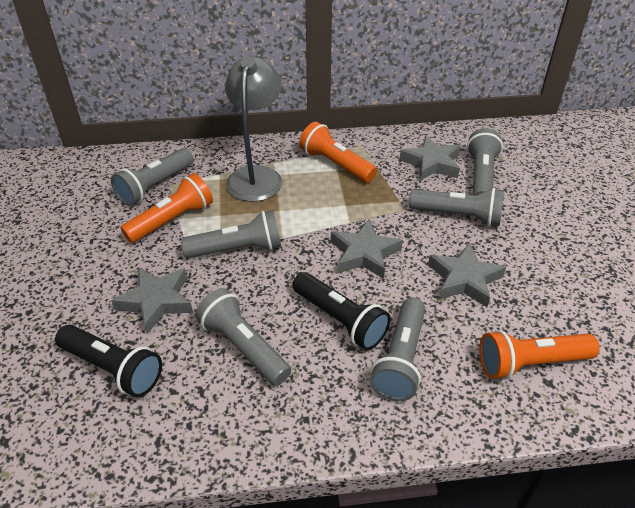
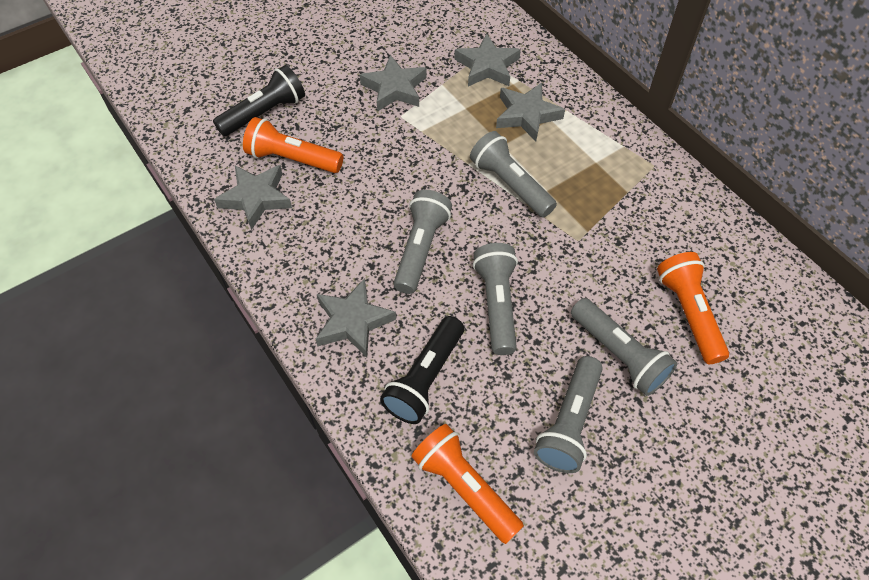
grey flashlight: 6 -> 5
grey lamp: 1 -> 0
grey star: 4 -> 5

